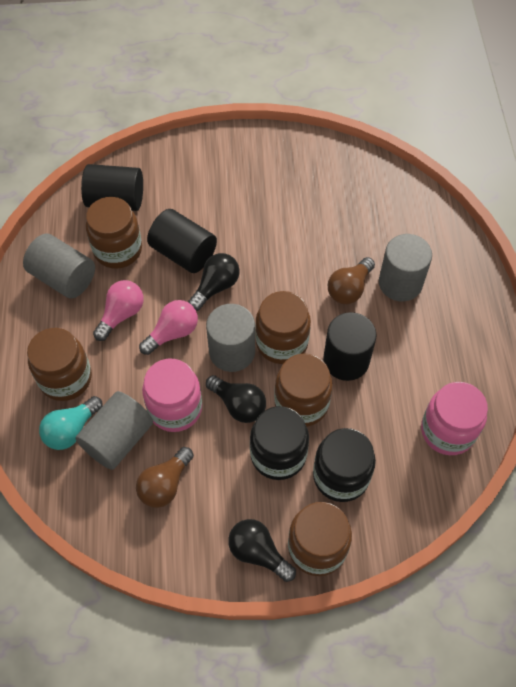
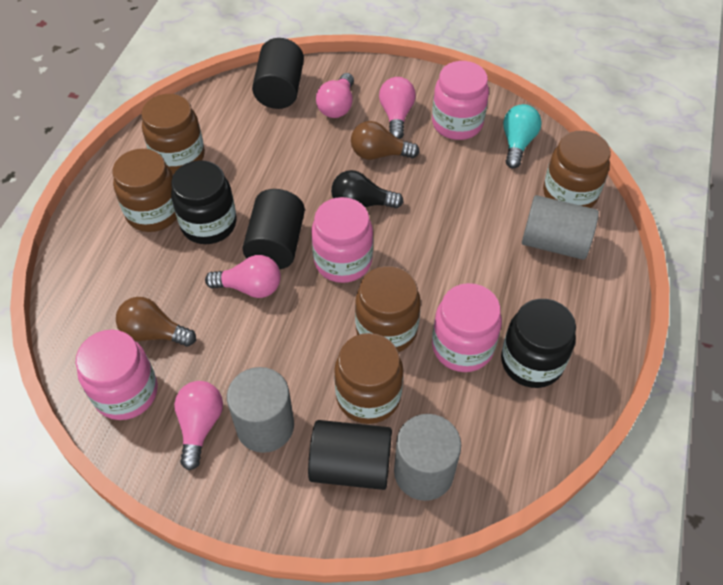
black light bulb: 3 -> 1
grey cylinder: 4 -> 3
pink jar: 2 -> 4
pink light bulb: 2 -> 4

